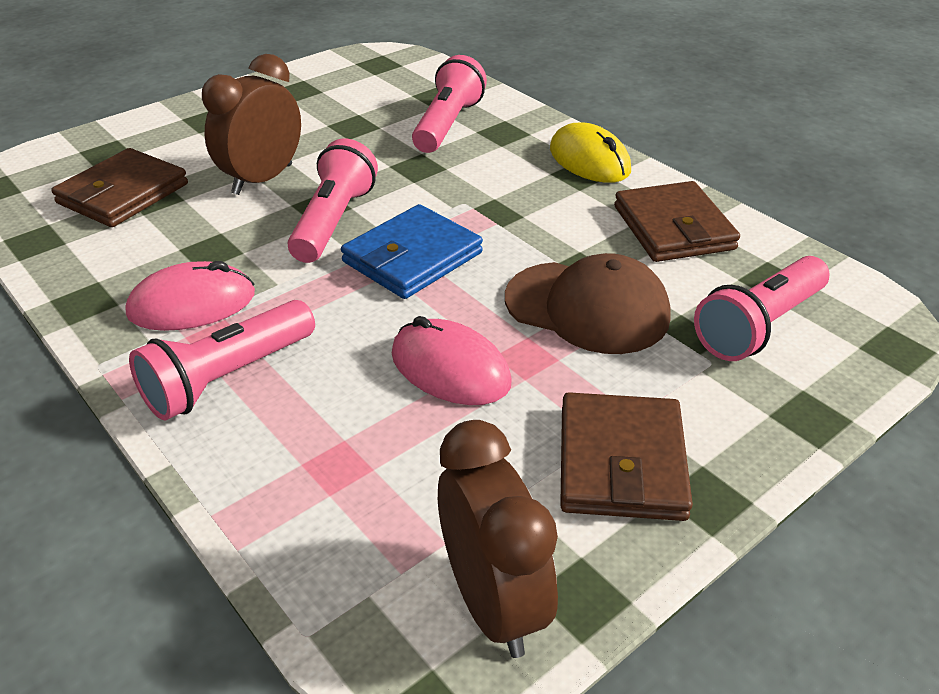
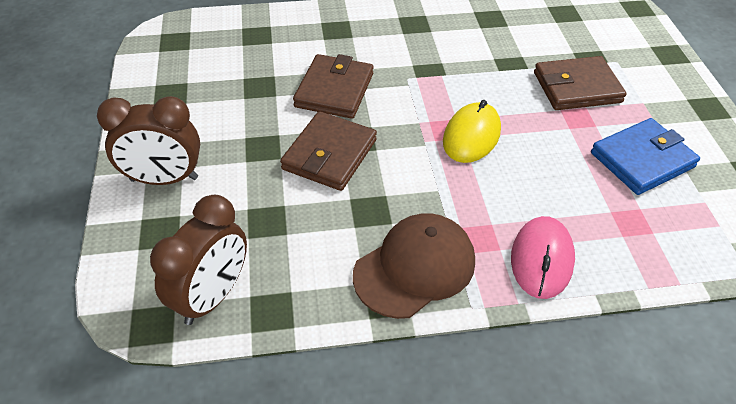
pink flashlight: 4 -> 0
pink mouse: 2 -> 1

